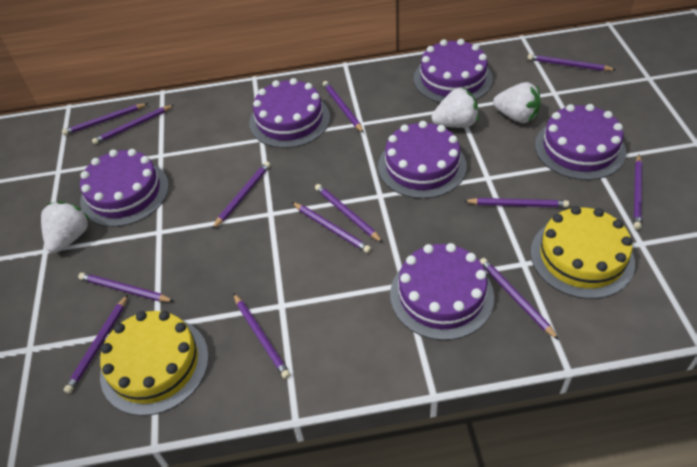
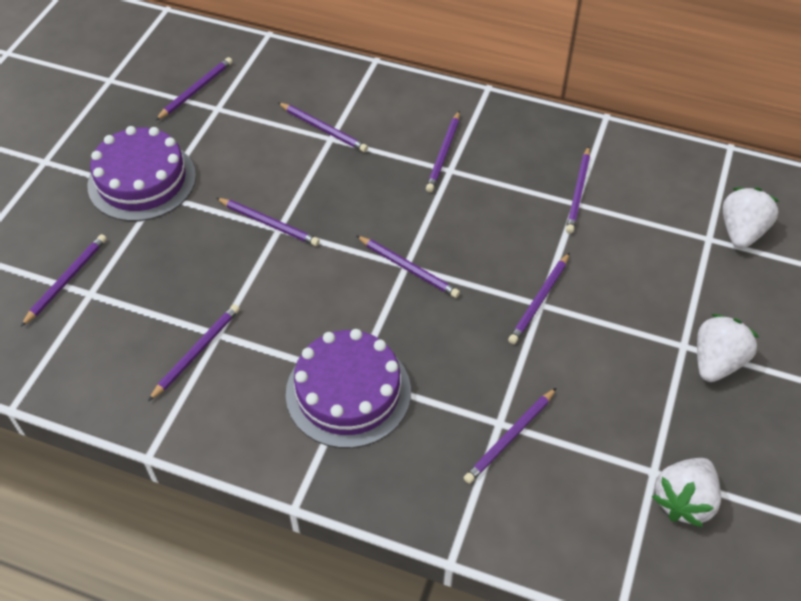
purple cake: 6 -> 2
purple pencil: 13 -> 10
yellow cake: 2 -> 0

